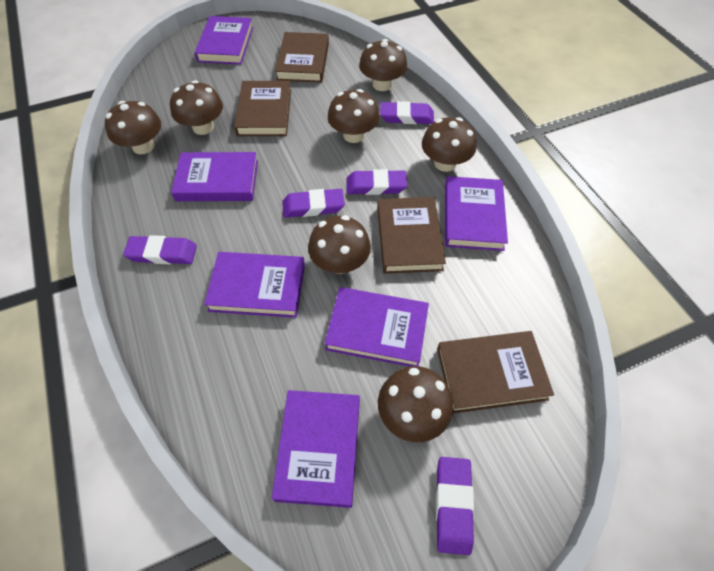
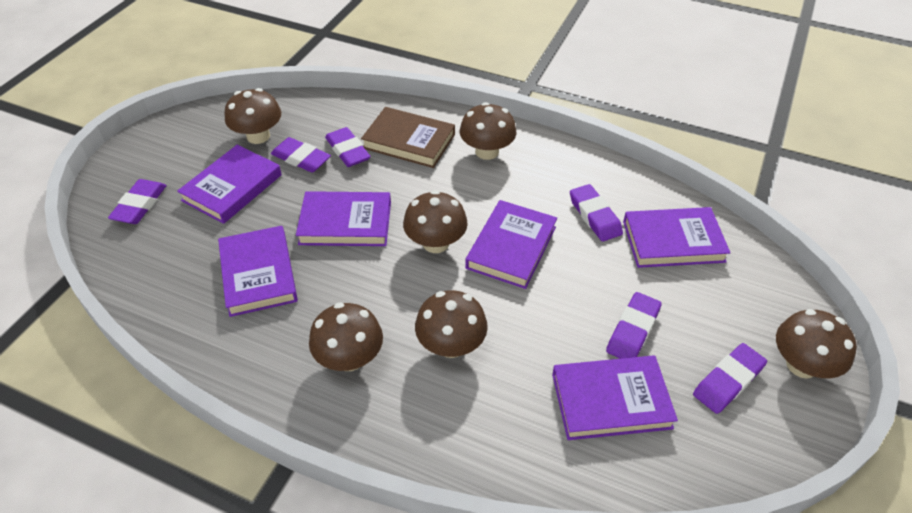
brown book: 4 -> 1
brown mushroom: 7 -> 6
purple eraser: 5 -> 6

